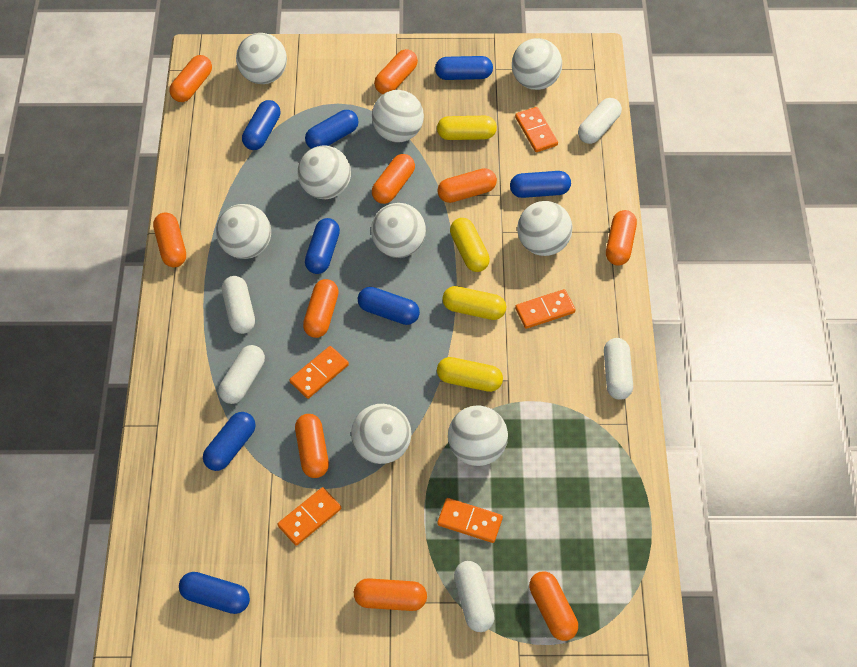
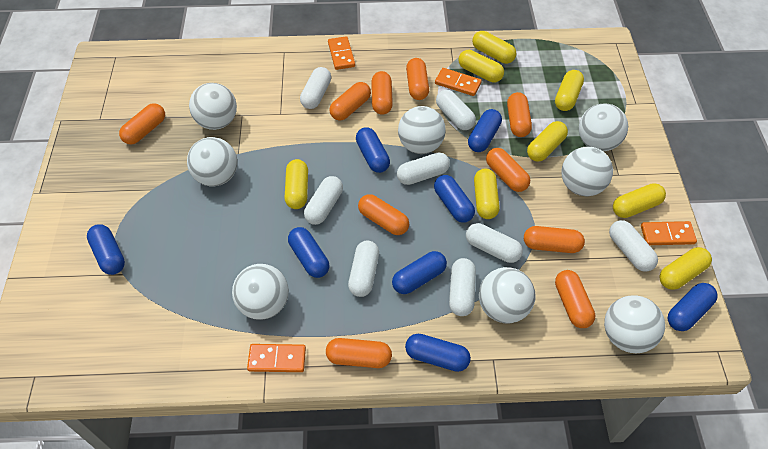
orange domino: 5 -> 4
white ball: 9 -> 8
white capsule: 5 -> 8
yellow capsule: 4 -> 8

